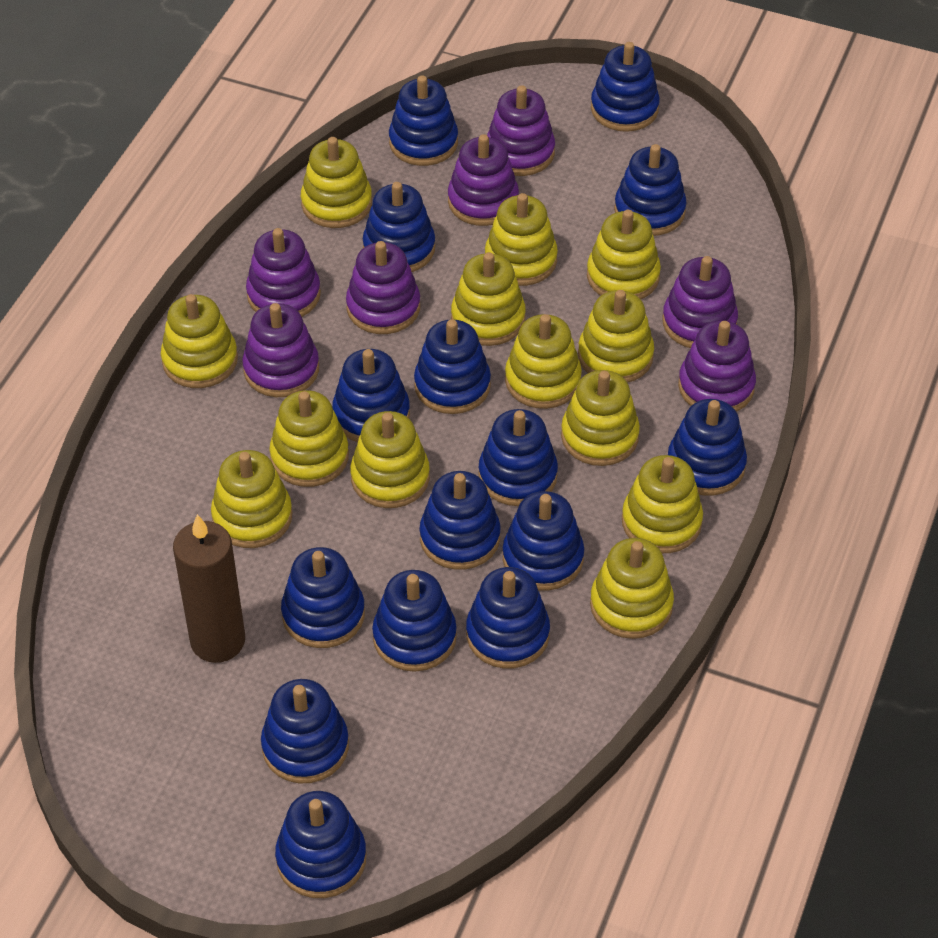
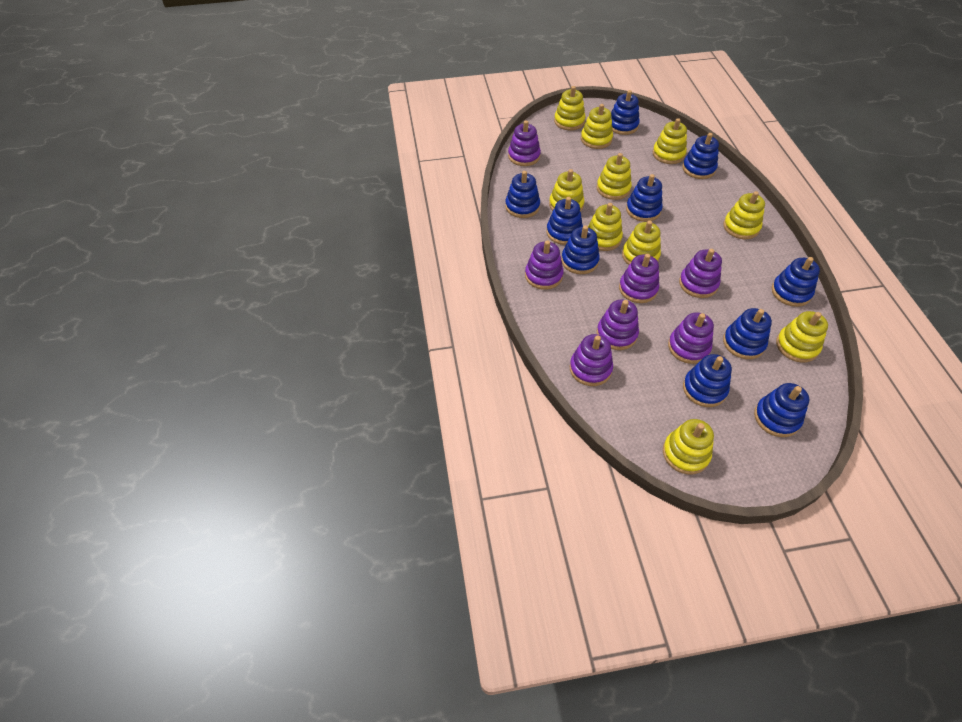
blue stacking toy: 15 -> 10
brown candle: 1 -> 0
yellow stacking toy: 13 -> 10

